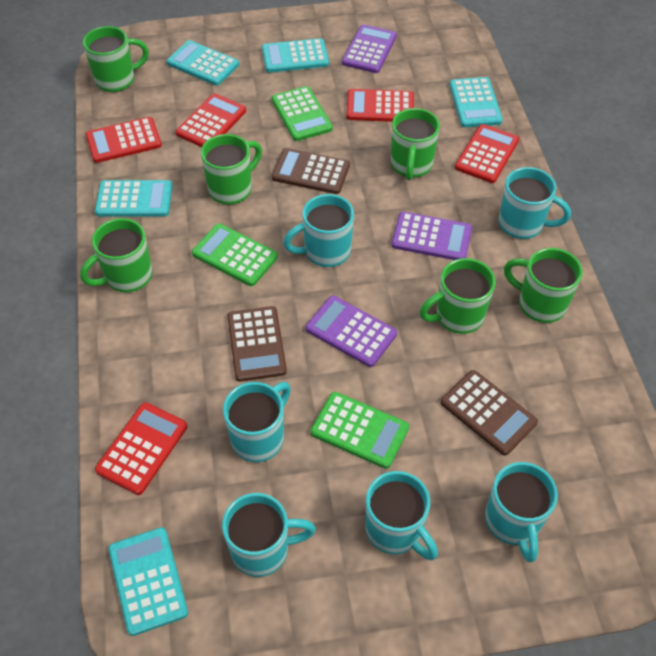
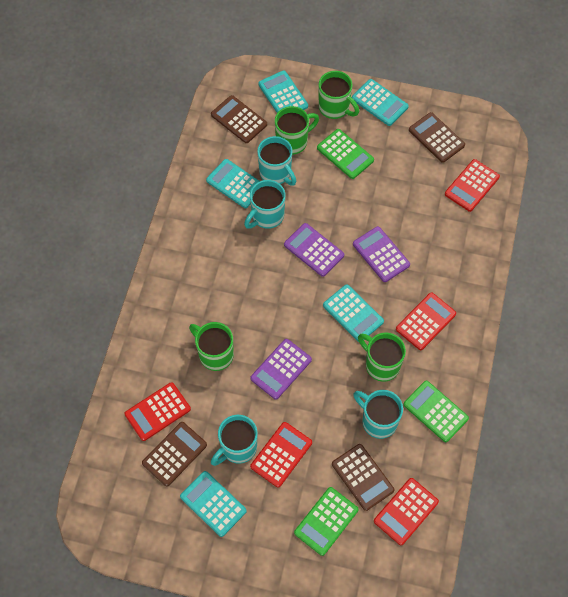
brown calculator: 3 -> 4
green mug: 6 -> 4
turquoise mug: 6 -> 4

